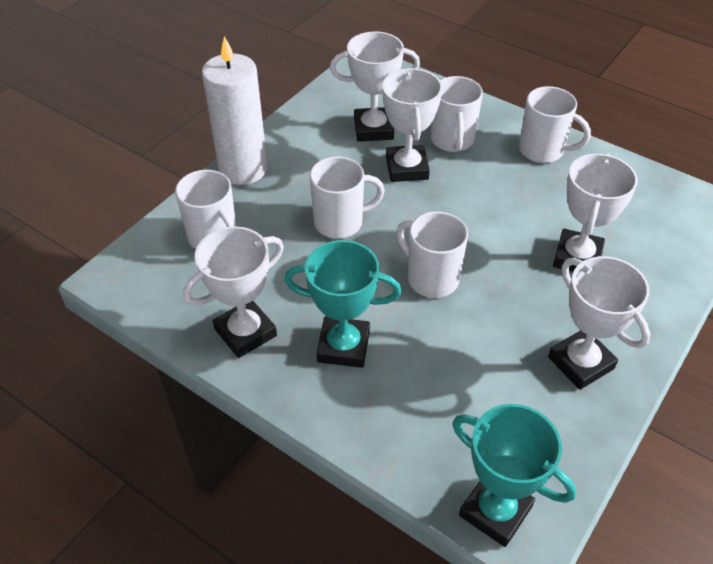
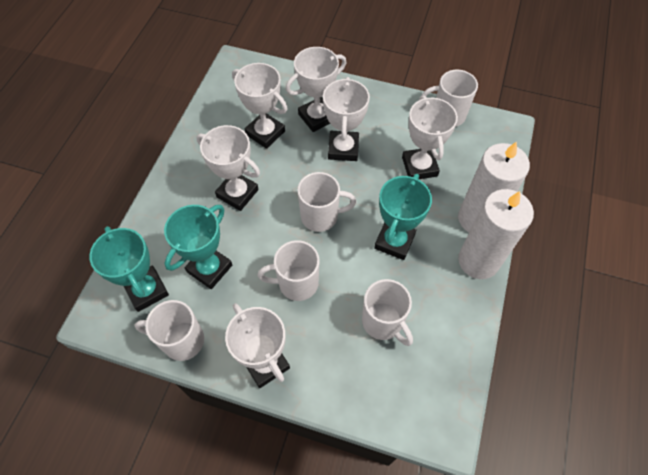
turquoise trophy: 2 -> 3
white candle: 1 -> 2
white trophy: 5 -> 6

